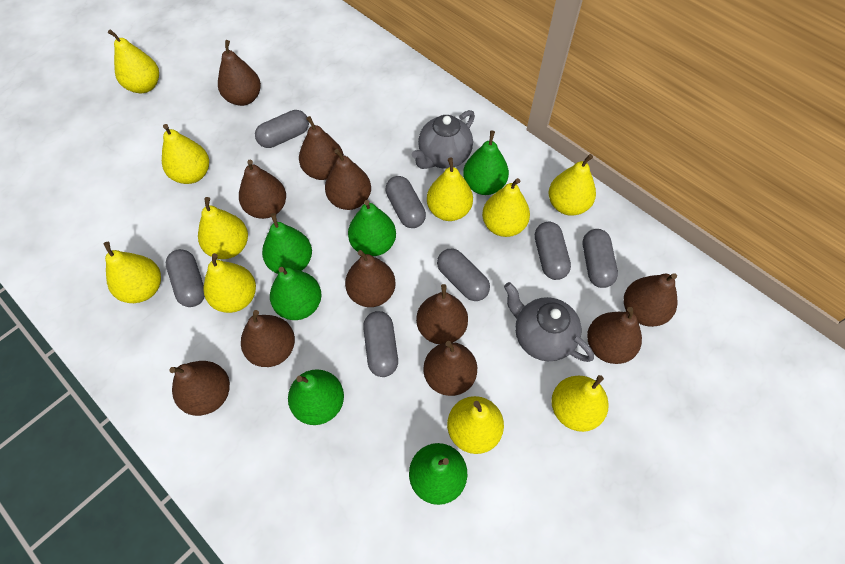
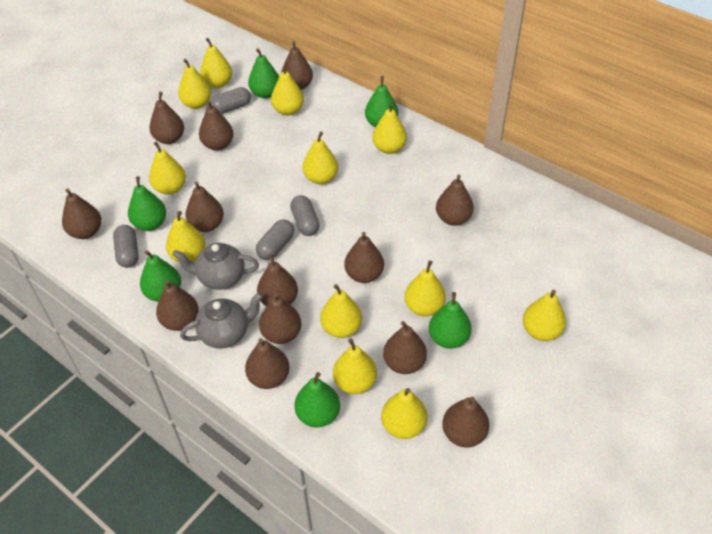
brown pear: 11 -> 13
grey capsule: 7 -> 4
yellow pear: 10 -> 12

